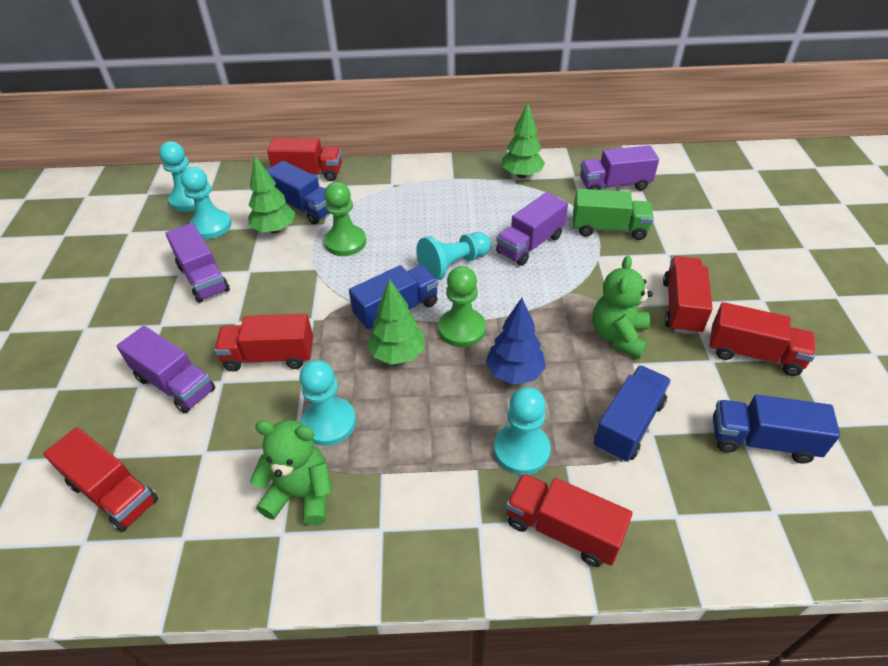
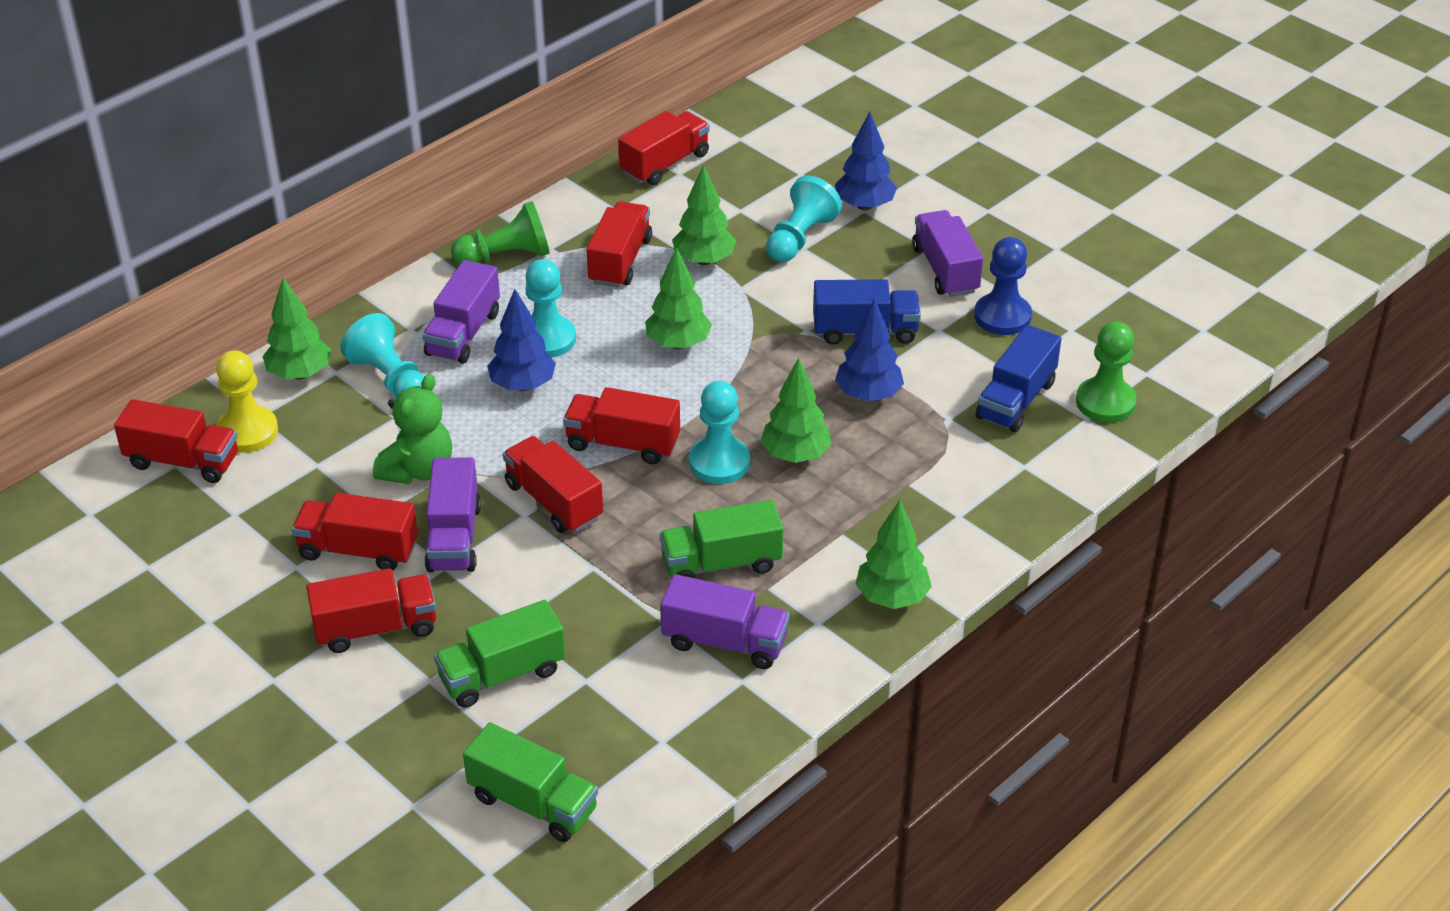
blue pawn: 0 -> 1
blue tree: 1 -> 3
blue truck: 4 -> 2
green teddy bear: 2 -> 1
green tree: 3 -> 5
green truck: 1 -> 3
red truck: 6 -> 7
turquoise pawn: 5 -> 4
yellow pawn: 0 -> 1

